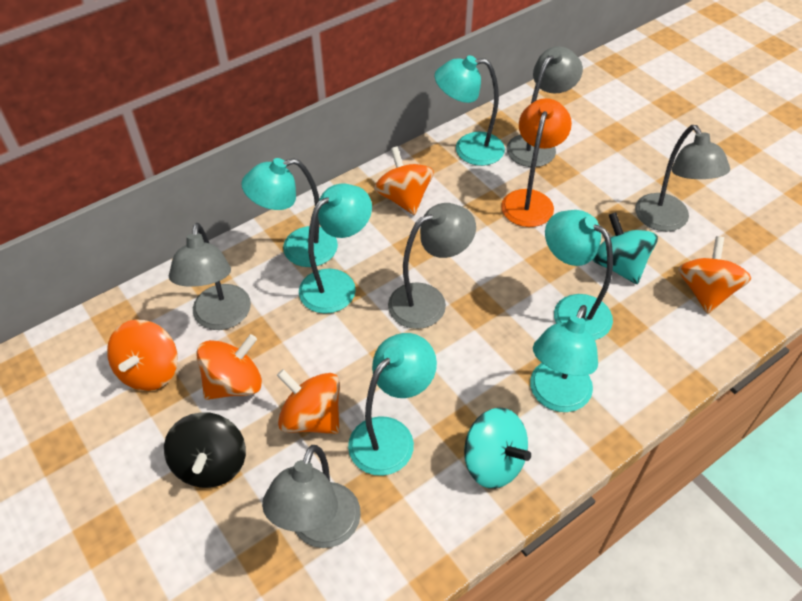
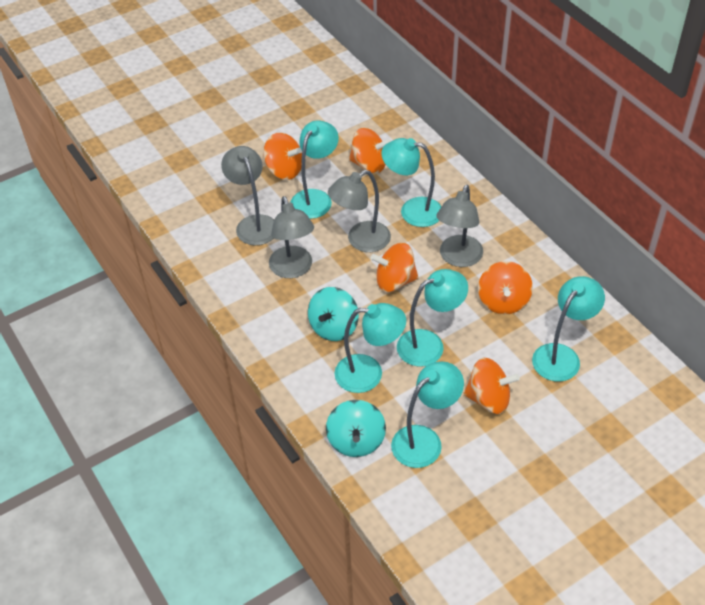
black spinning top: 1 -> 0
grey lamp: 5 -> 4
orange lamp: 1 -> 0

